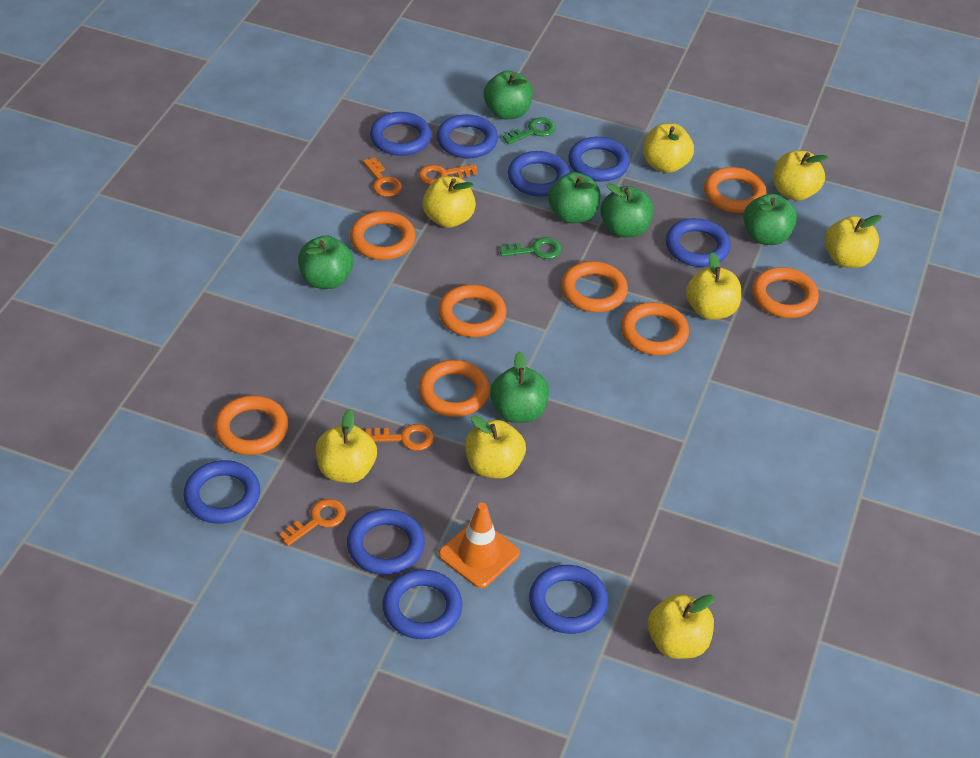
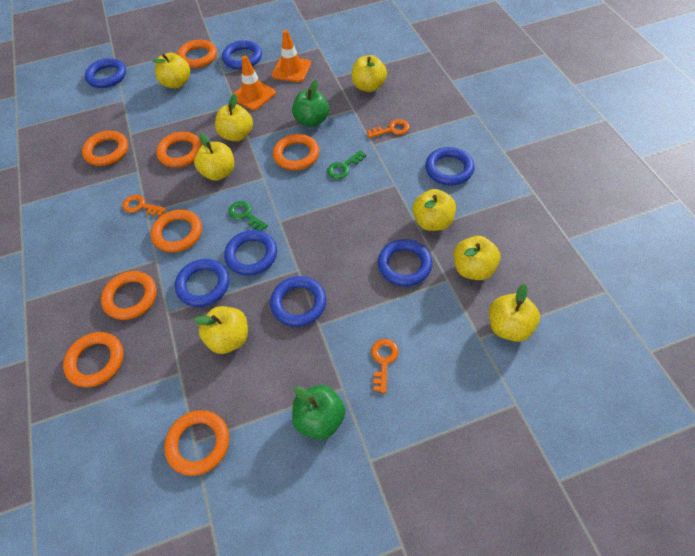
blue ring: 9 -> 7
green apple: 6 -> 2
orange key: 4 -> 3
orange traffic cone: 1 -> 2

